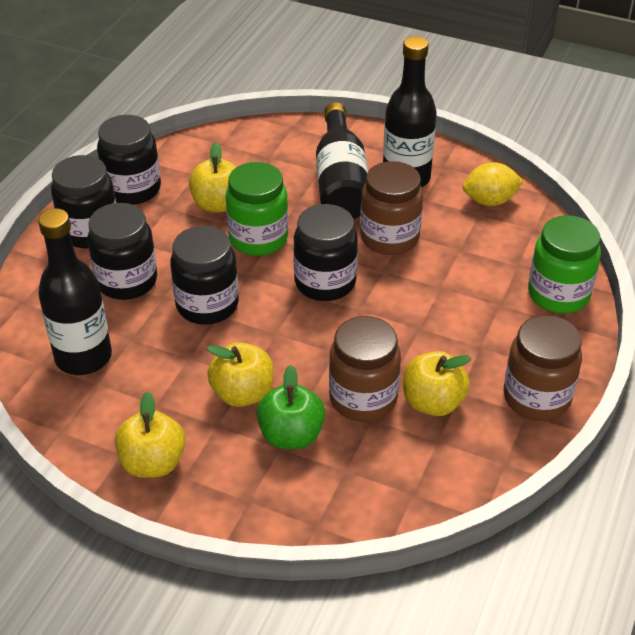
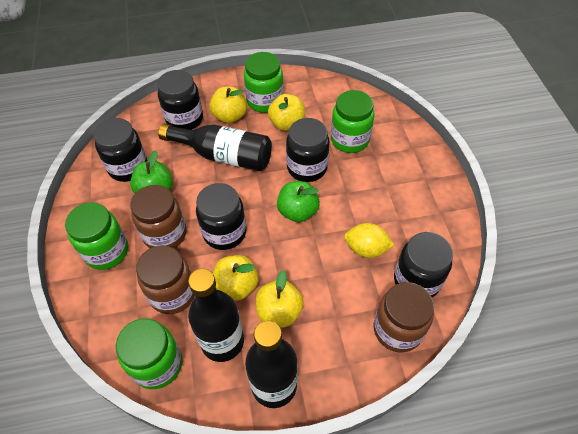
green apple: 1 -> 2
green jar: 2 -> 4

